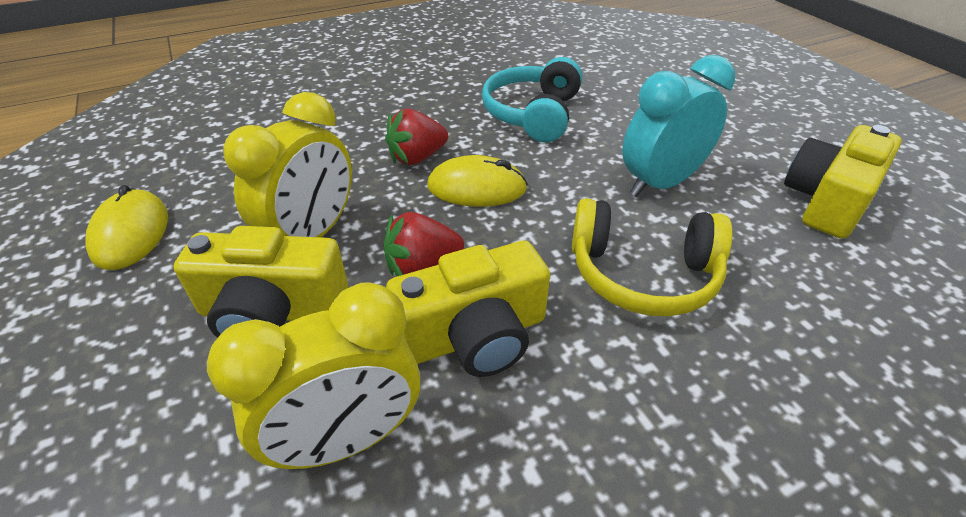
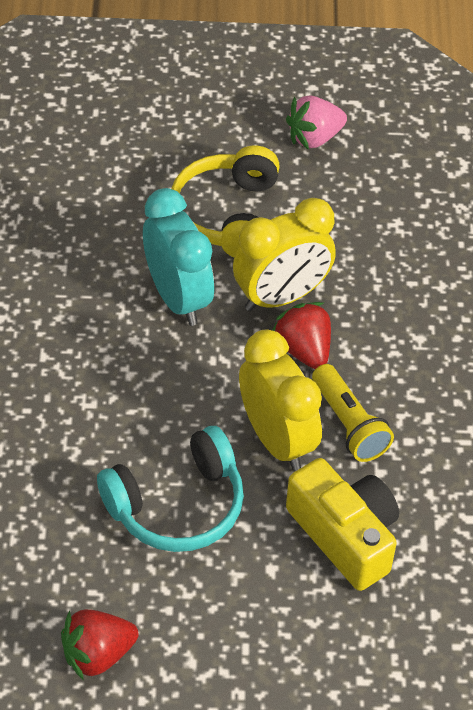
pink strawberry: 0 -> 1
yellow camera: 3 -> 1
yellow flashlight: 0 -> 1
yellow mouse: 2 -> 0

